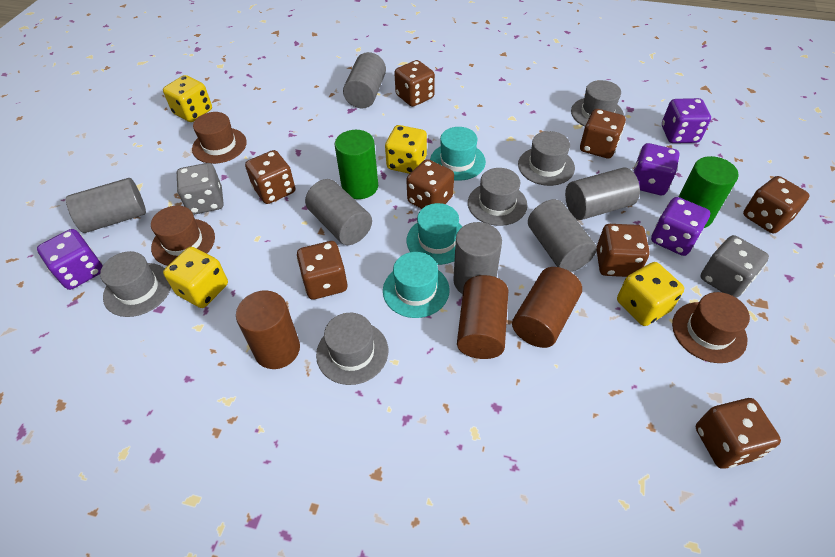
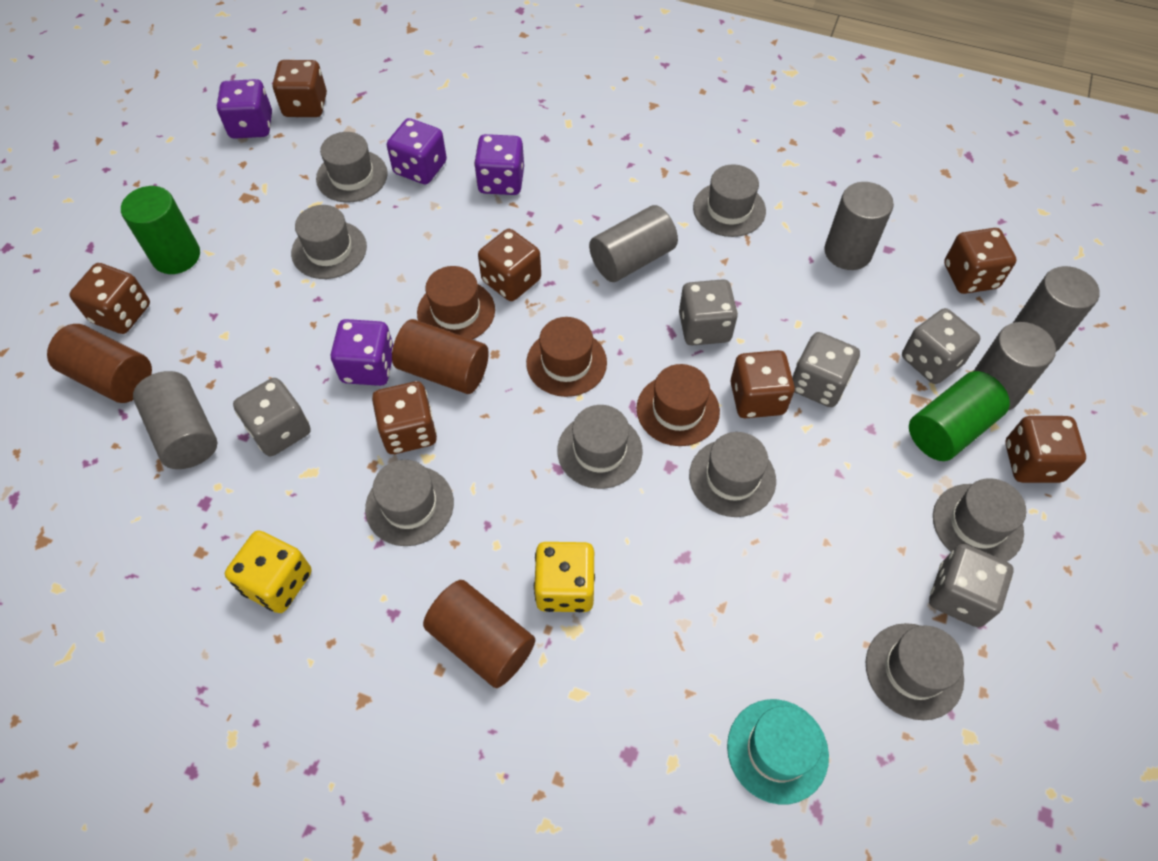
brown dice: 8 -> 7
grey cylinder: 6 -> 5
grey dice: 2 -> 5
grey hat: 5 -> 8
turquoise hat: 3 -> 1
yellow dice: 4 -> 2

